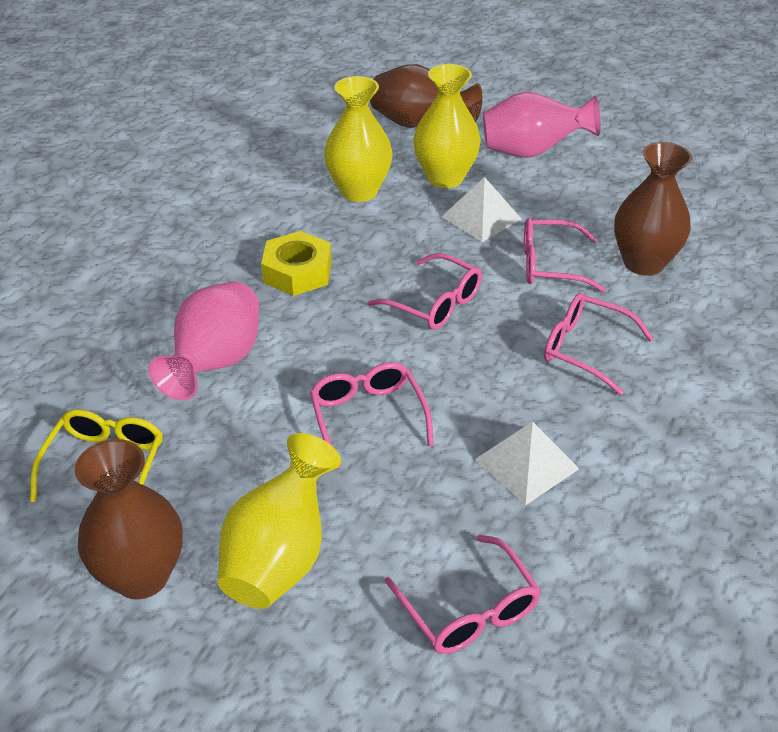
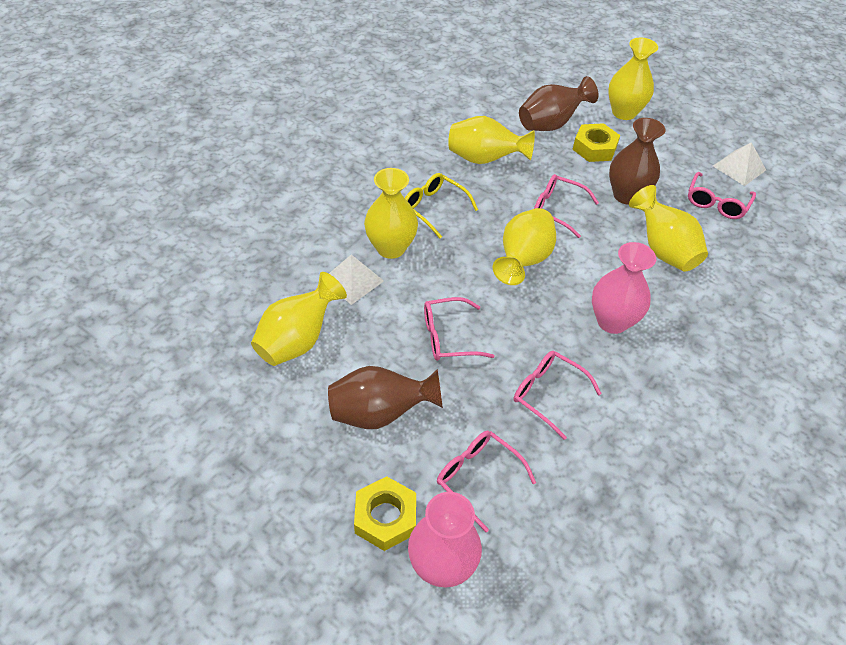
yellow nut: 1 -> 2
yellow vase: 3 -> 6

